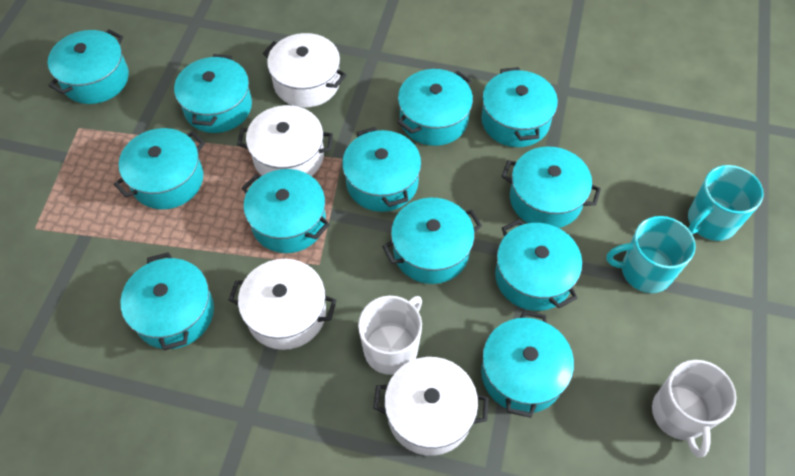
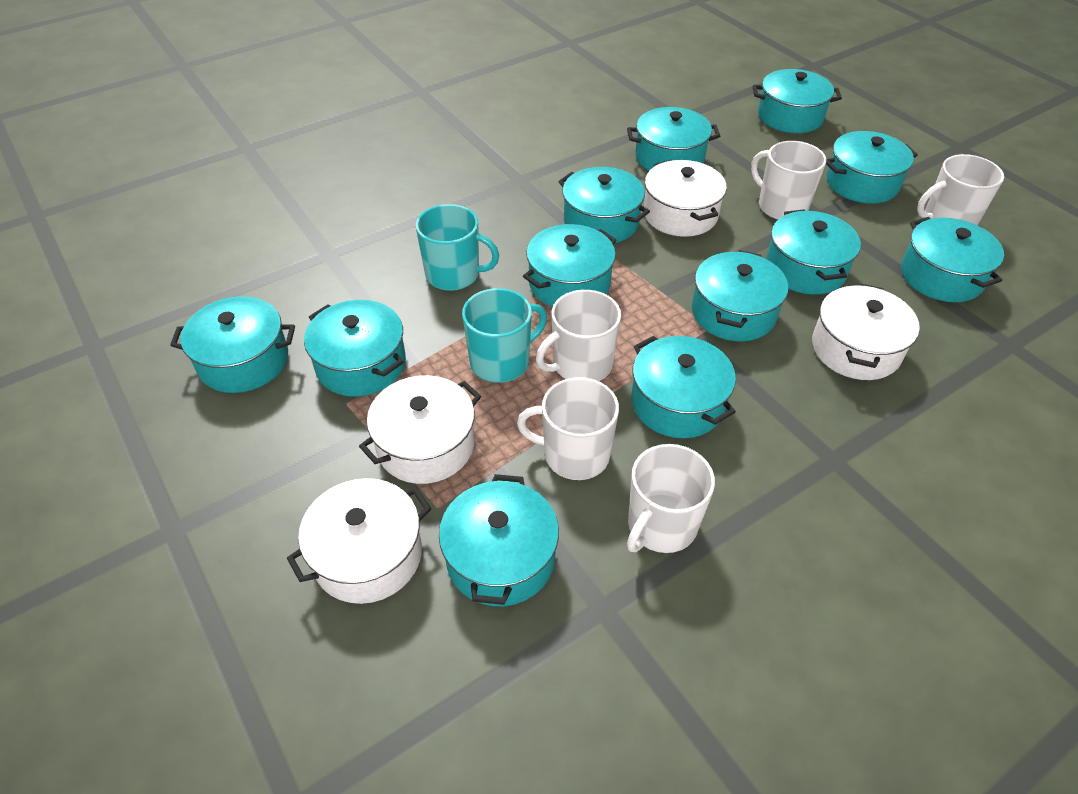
white mug: 2 -> 5

